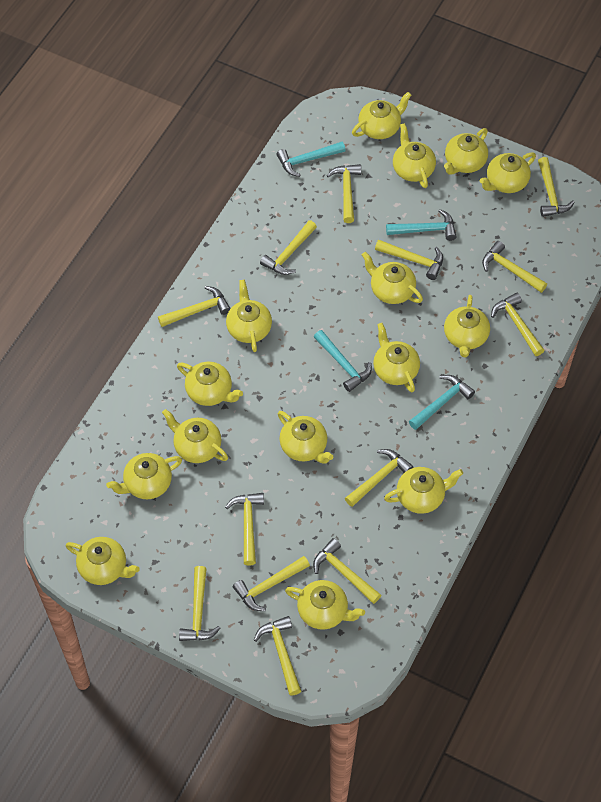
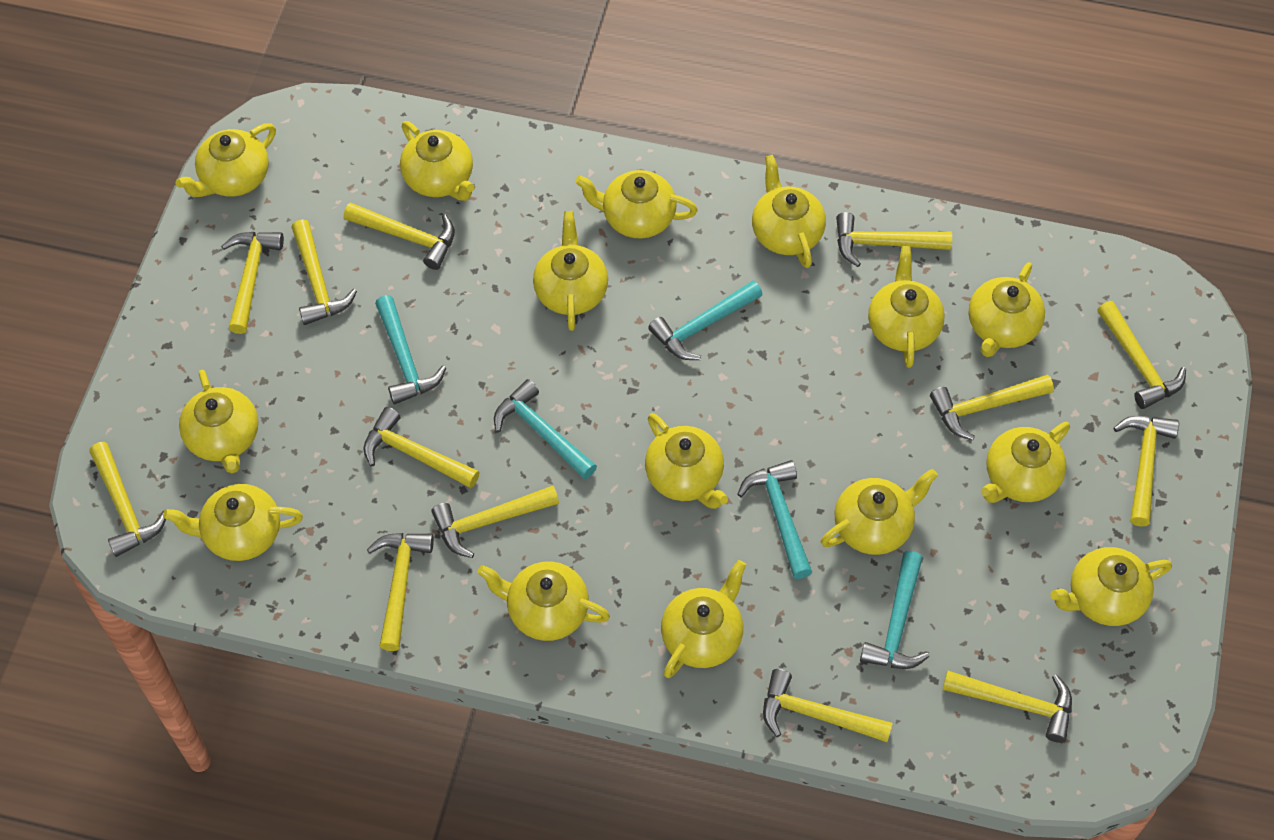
turquoise hammer: 4 -> 5

